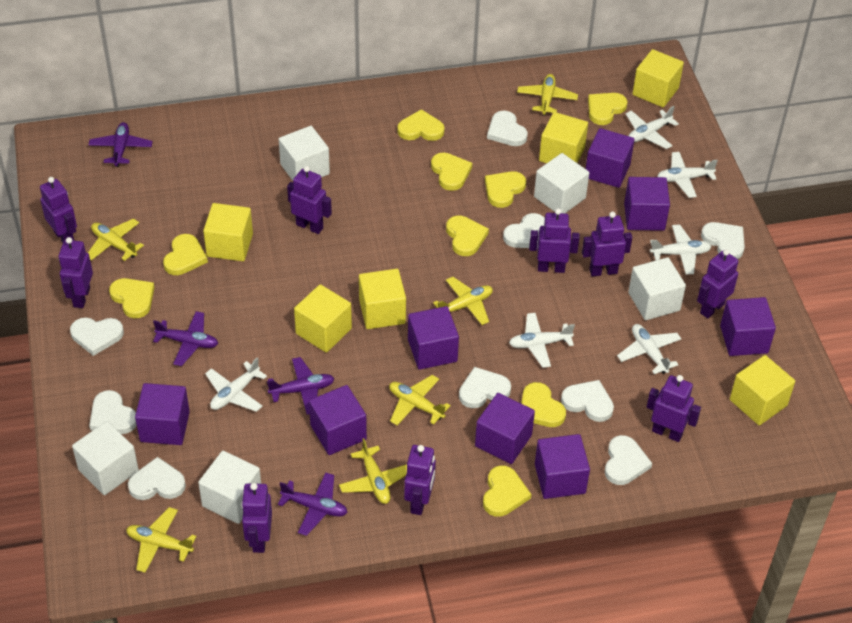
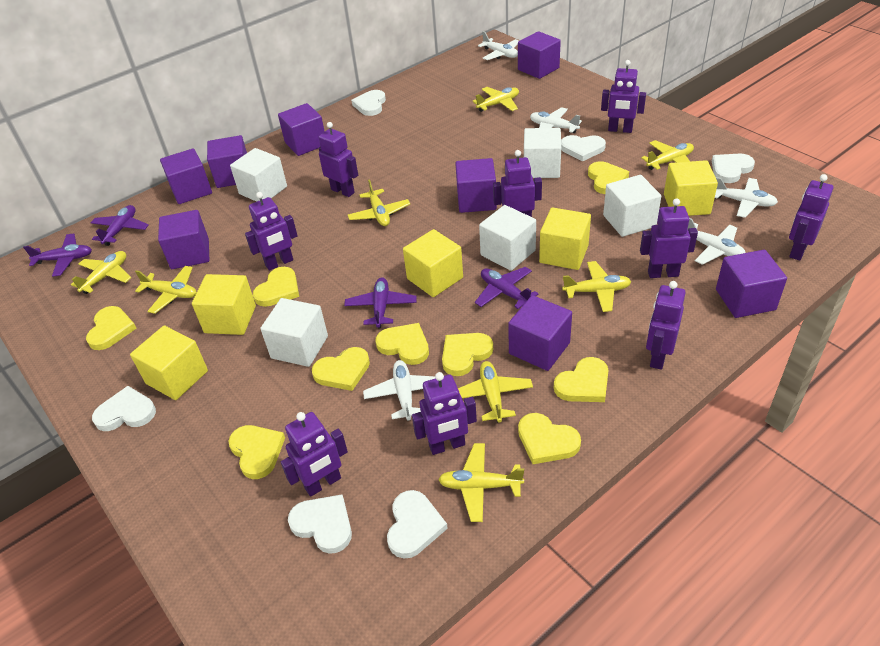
white heart: 9 -> 6
white plane: 6 -> 5
yellow cube: 6 -> 5
yellow plane: 6 -> 8

